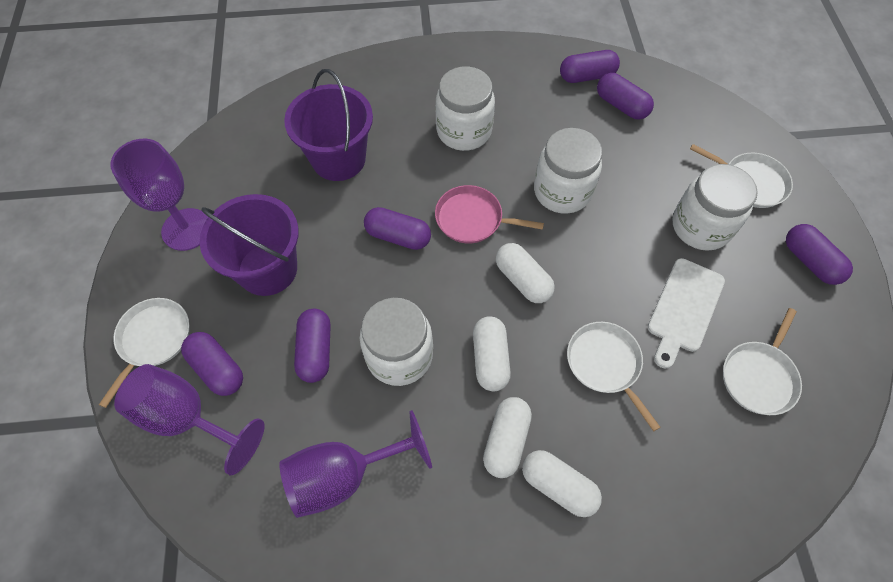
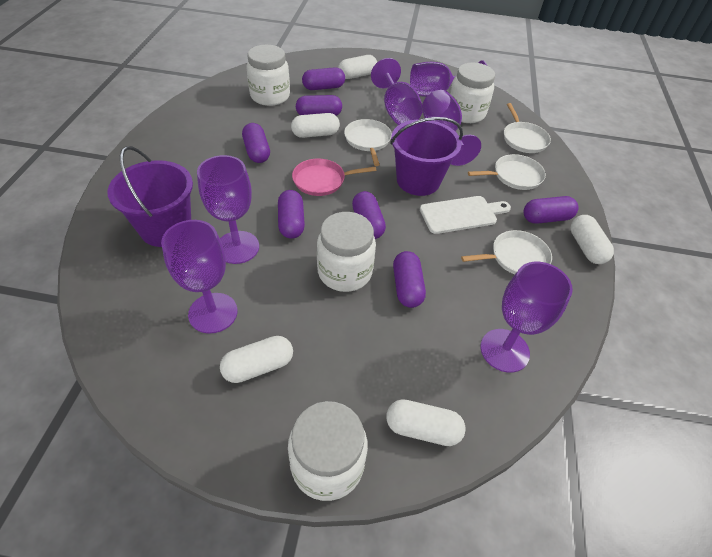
purple capsule: 6 -> 7
purple goblet: 3 -> 6
white capsule: 4 -> 5

